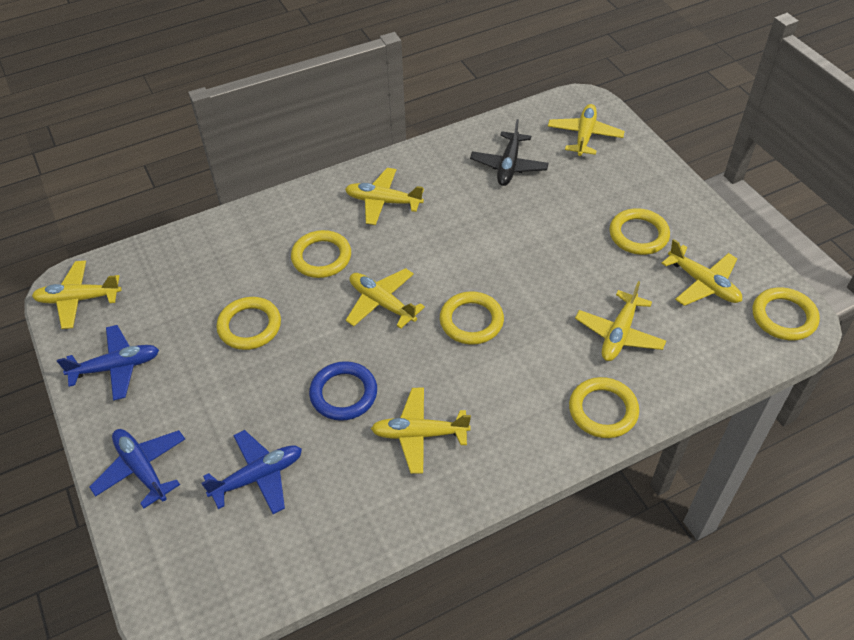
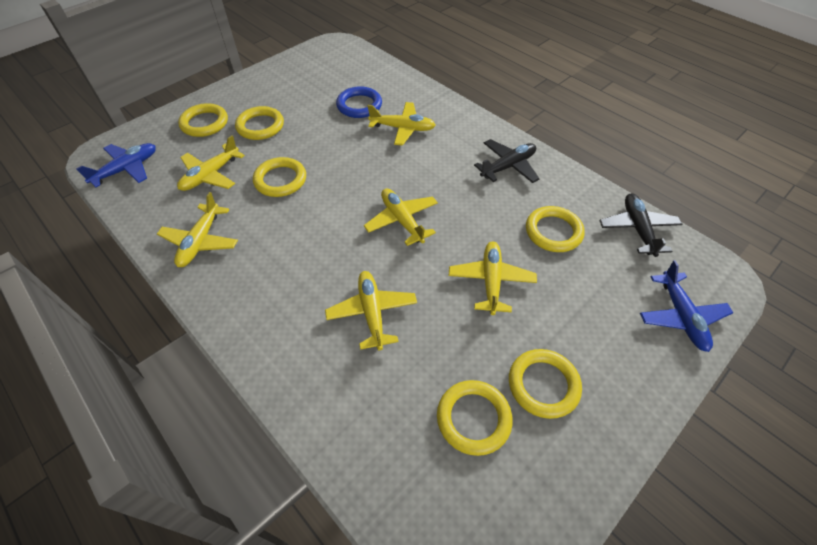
black plane: 1 -> 2
blue plane: 3 -> 2
yellow plane: 7 -> 6

